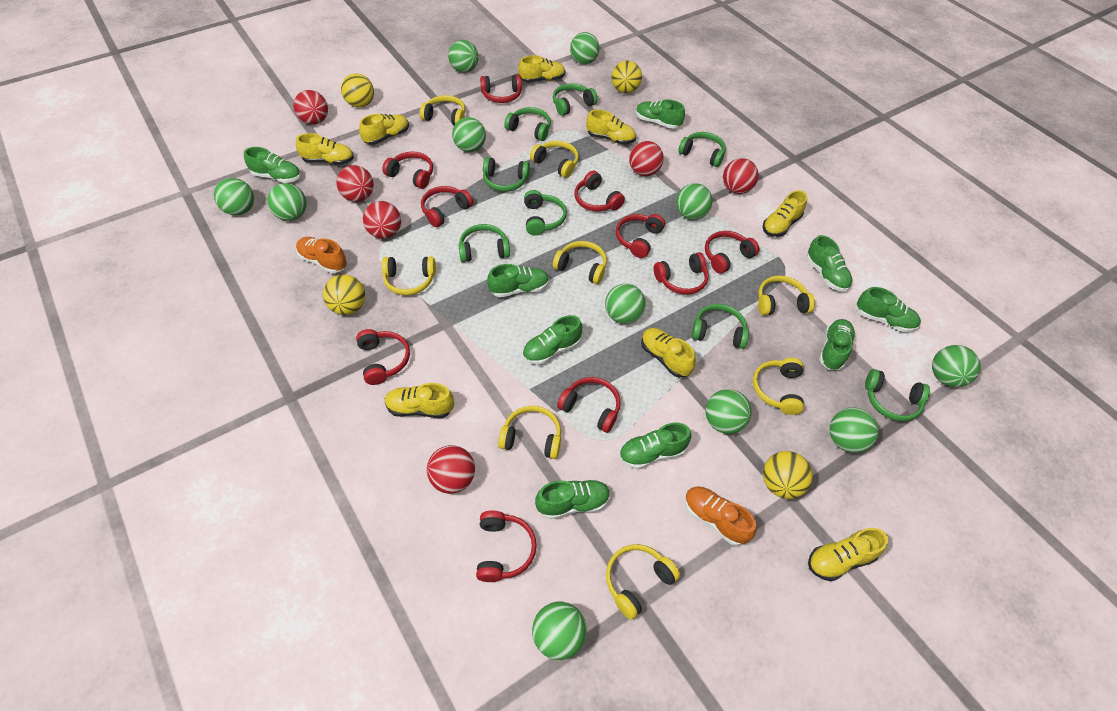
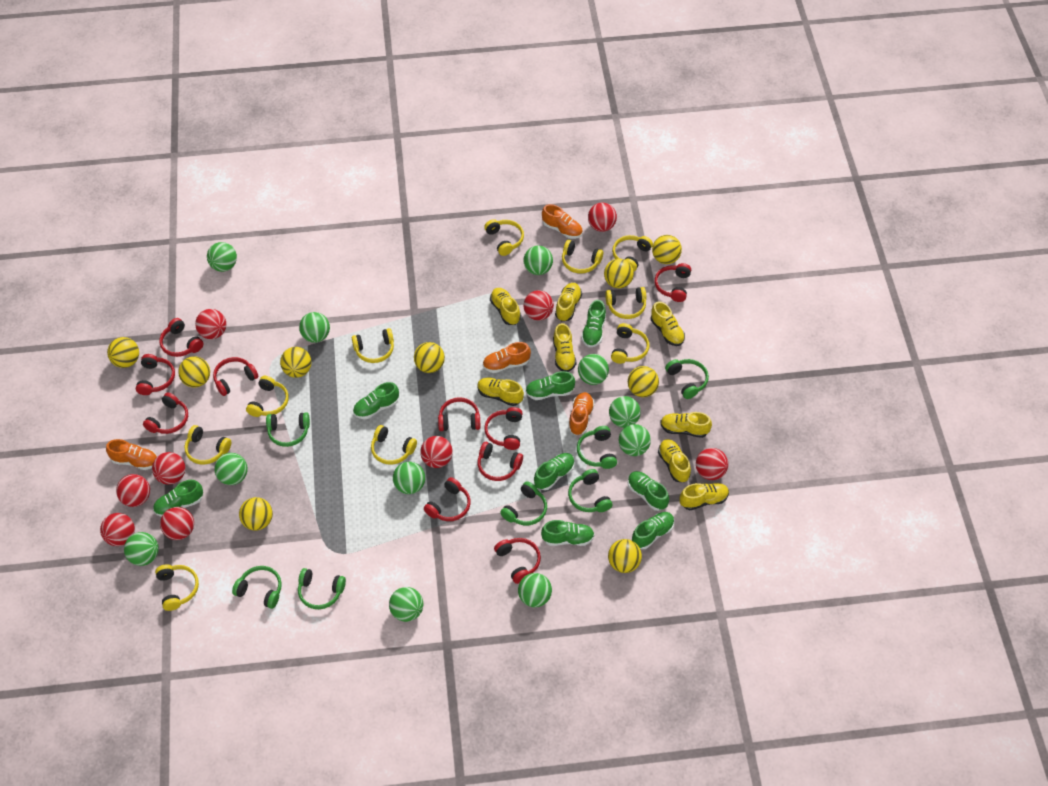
green headphones: 8 -> 7
green shoe: 9 -> 8
orange shoe: 2 -> 4
red ball: 6 -> 9
yellow ball: 4 -> 9
yellow headphones: 8 -> 10

